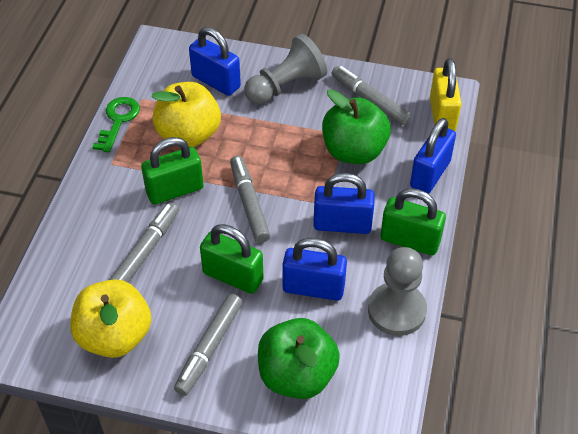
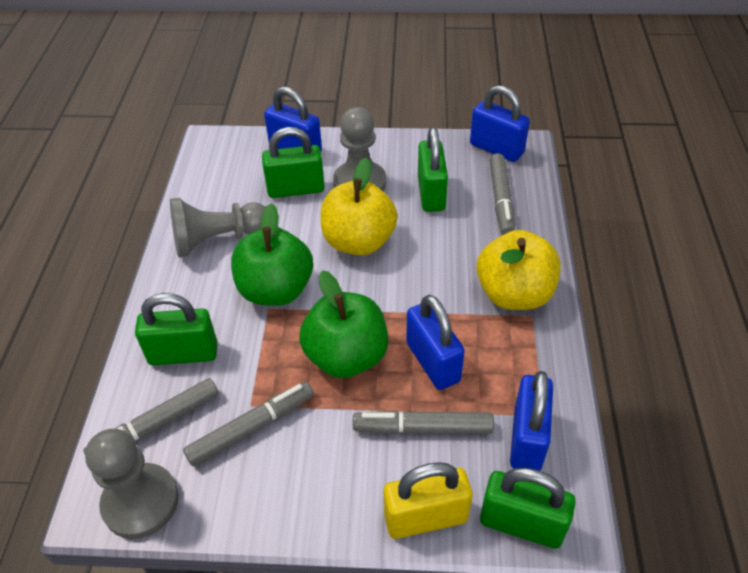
green key: 1 -> 0
green padlock: 3 -> 4
grey pawn: 2 -> 3

